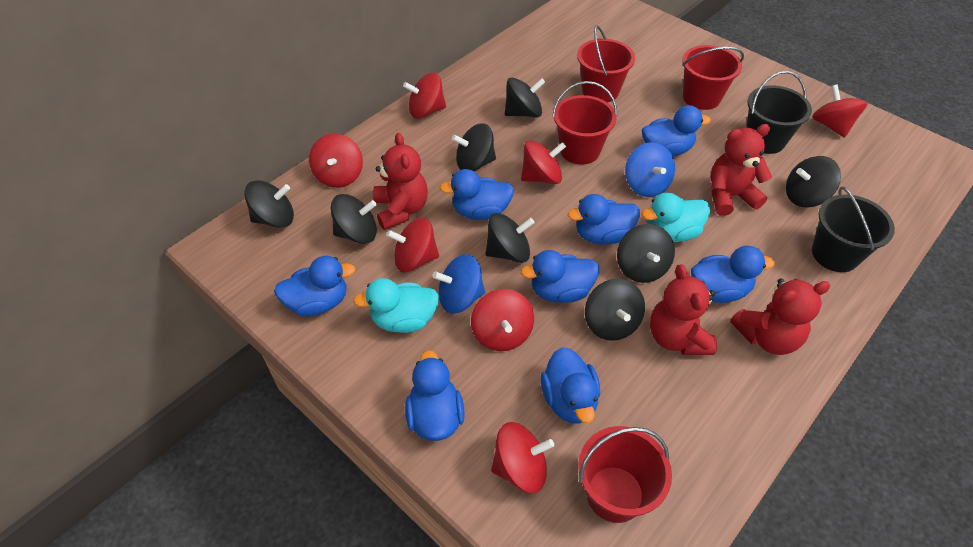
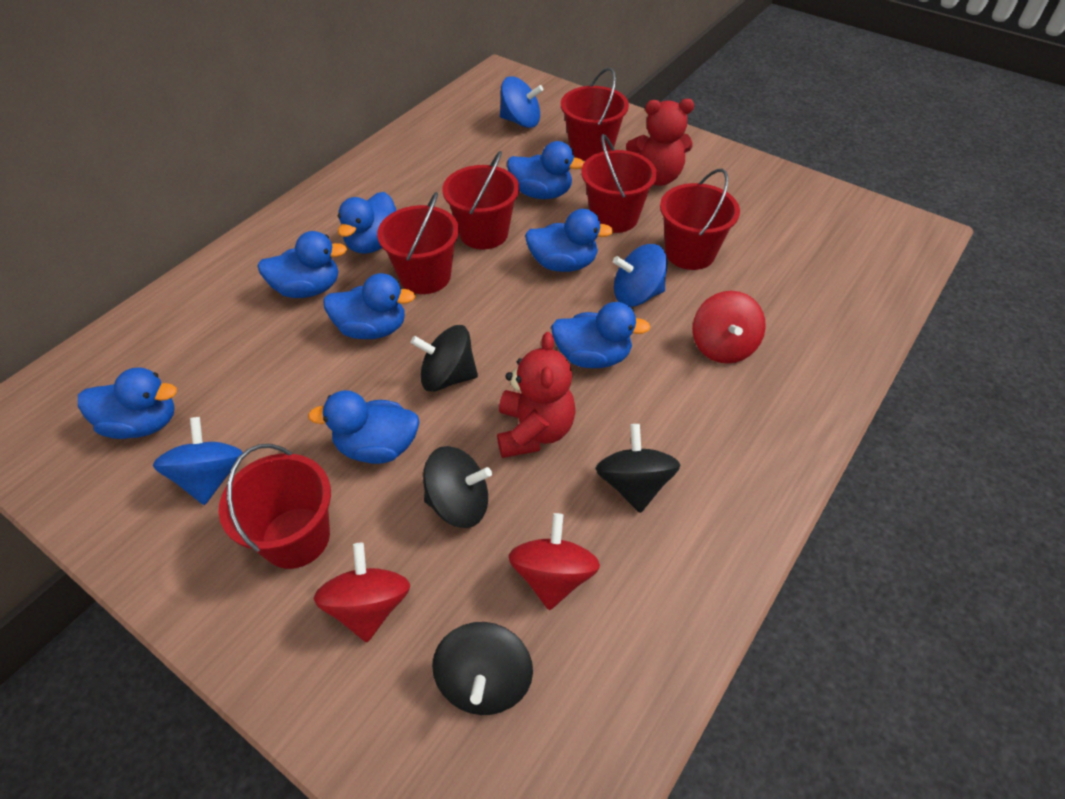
black bucket: 2 -> 0
black spinning top: 8 -> 4
blue spinning top: 2 -> 3
red bucket: 4 -> 6
red spinning top: 7 -> 3
red teddy bear: 4 -> 2
turquoise duck: 2 -> 0

